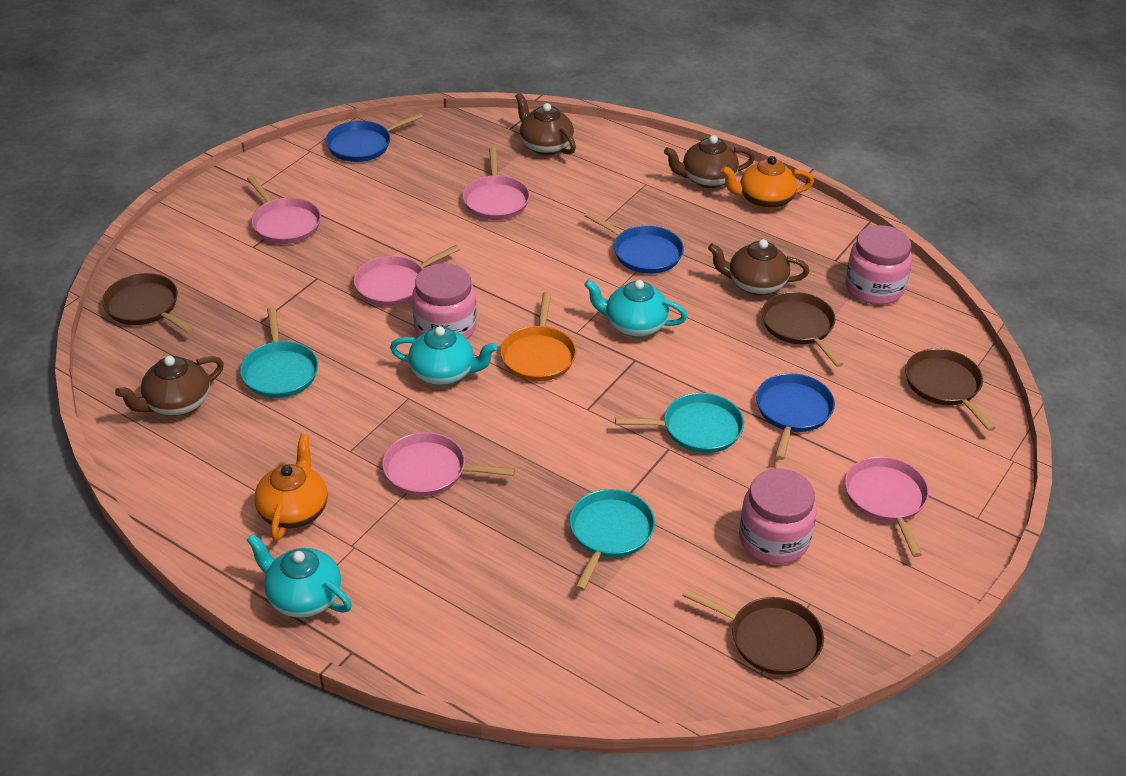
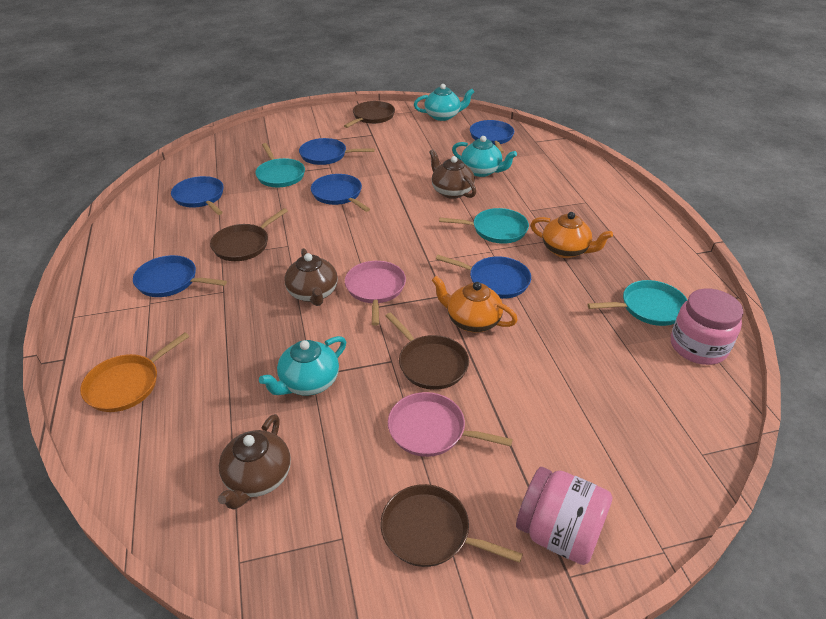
blue pan: 3 -> 6
brown teapot: 4 -> 3
pink jar: 3 -> 2
pink pan: 5 -> 2

